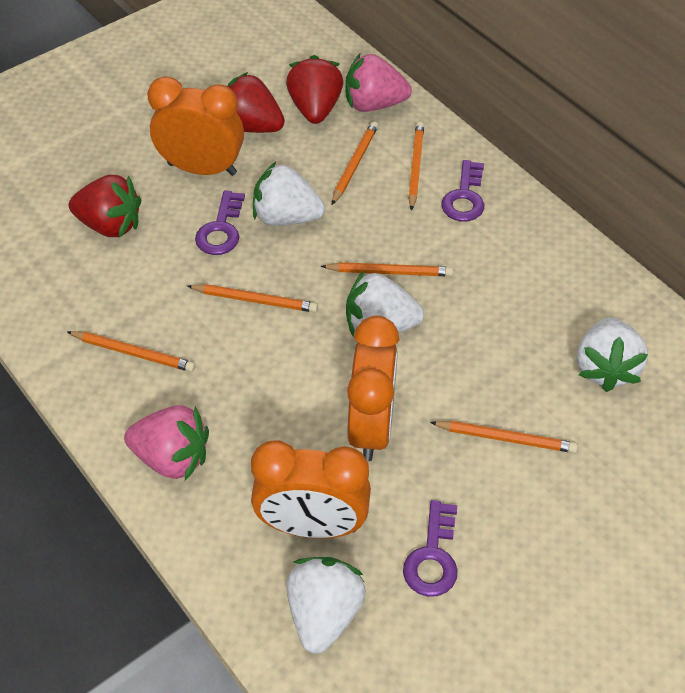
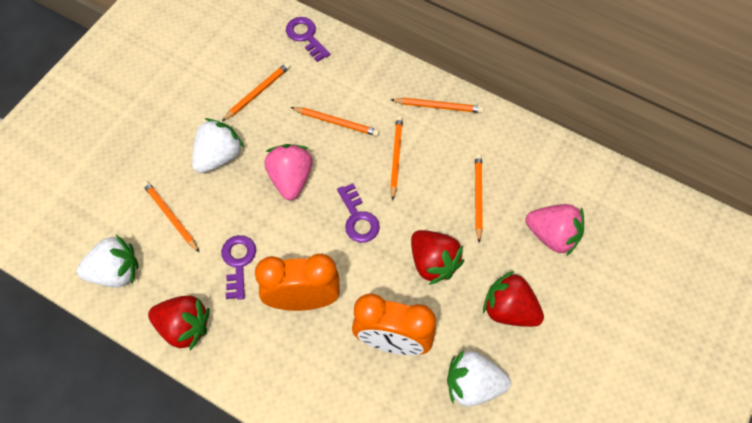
orange clock: 3 -> 2
white strawberry: 4 -> 3

